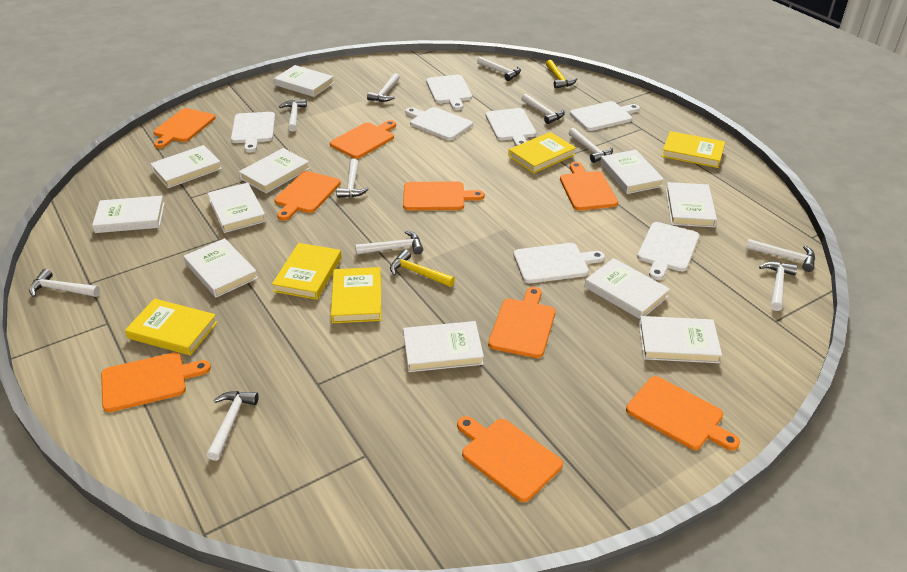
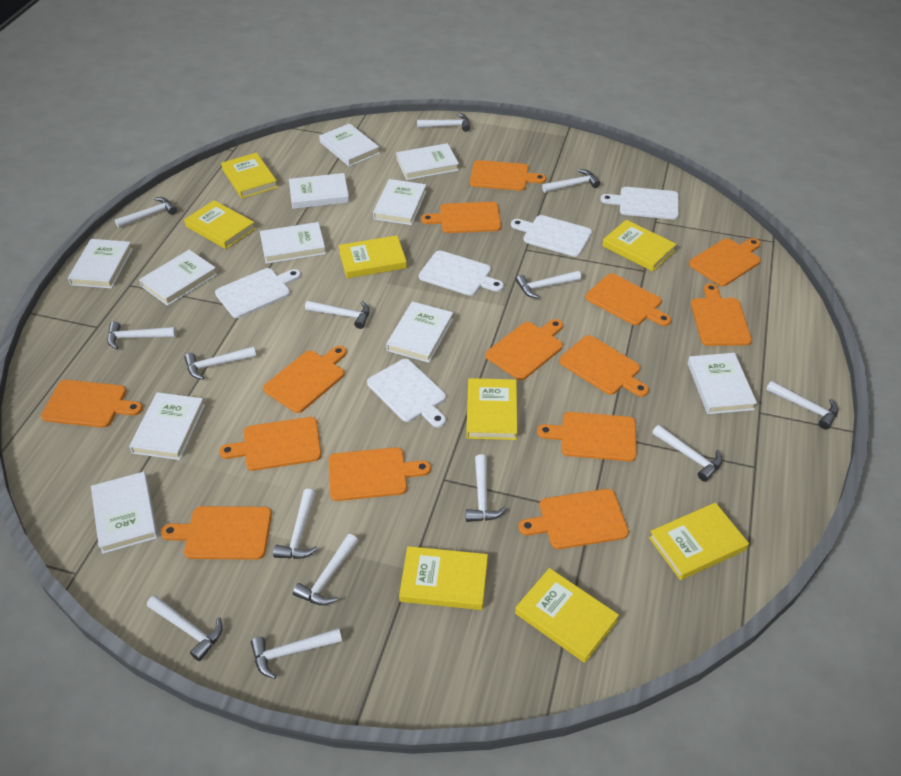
orange cutting board: 9 -> 14
white cutting board: 7 -> 5
white hammer: 11 -> 14
yellow book: 5 -> 8
yellow hammer: 2 -> 0

